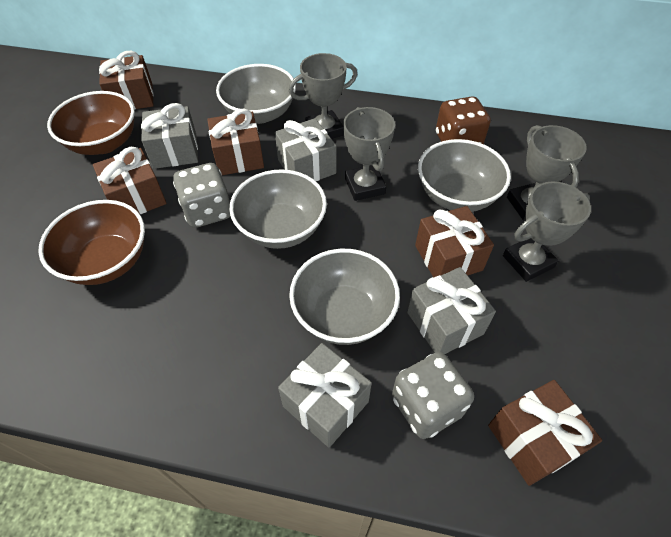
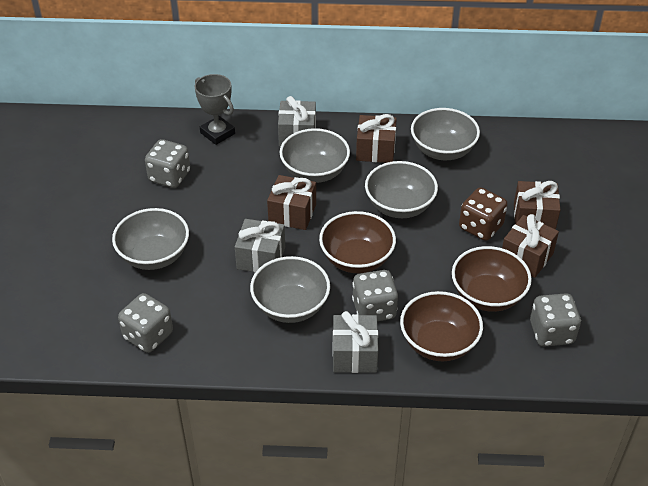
brown bowl: 2 -> 3
brown gift: 5 -> 4
grey bowl: 4 -> 5
grey dice: 2 -> 4
grey gift: 4 -> 3
grey trophy: 4 -> 1

